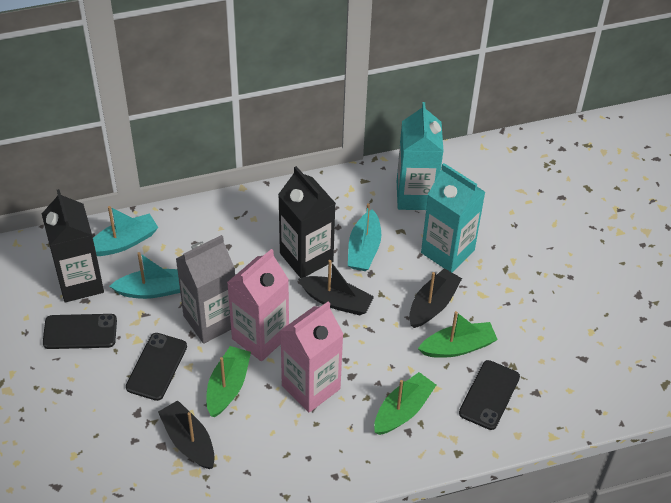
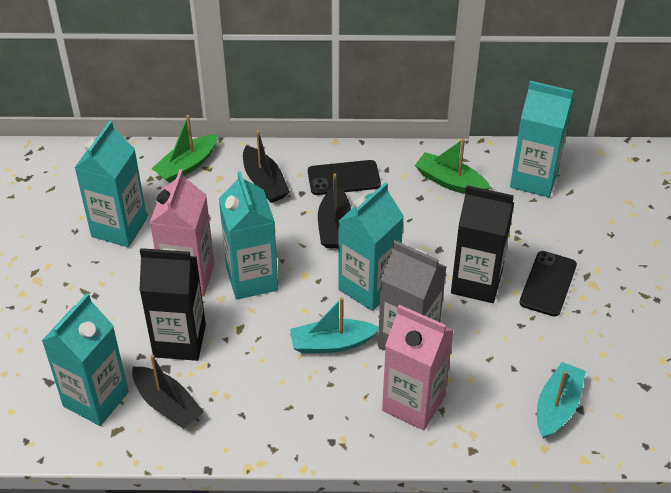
black phone: 3 -> 2
green boat: 3 -> 2
turquoise boat: 3 -> 2
turquoise carton: 2 -> 5

